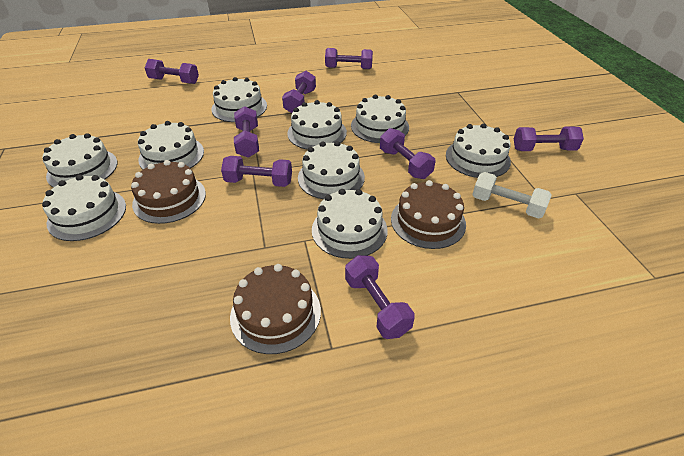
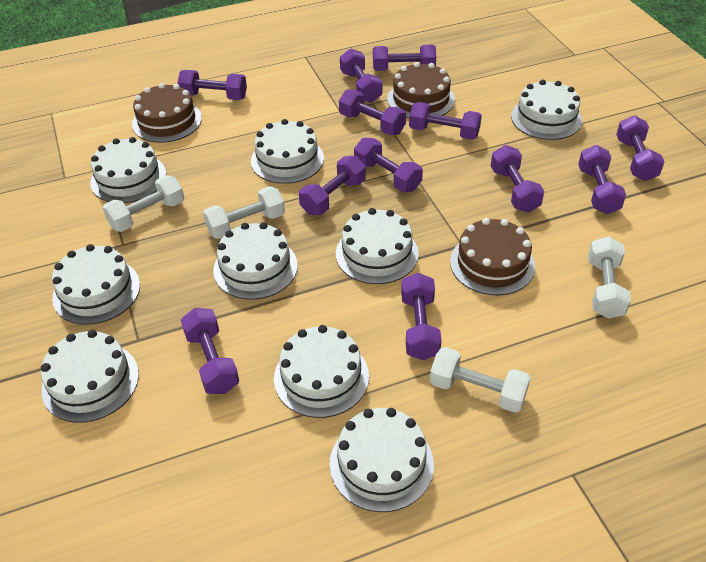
purple dumbbell: 8 -> 12
white dumbbell: 1 -> 4

